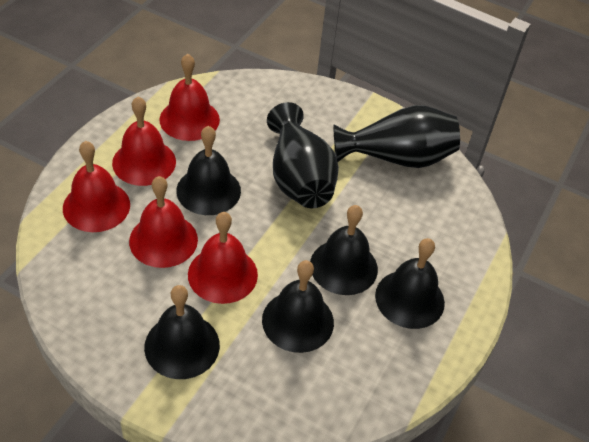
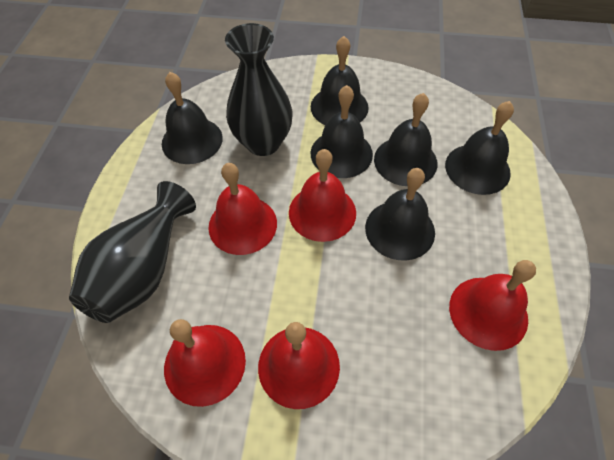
black bell: 5 -> 6

